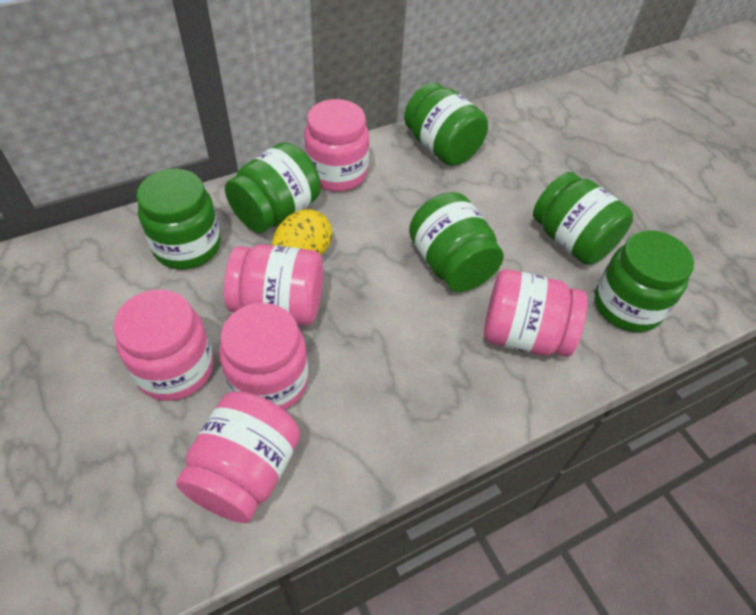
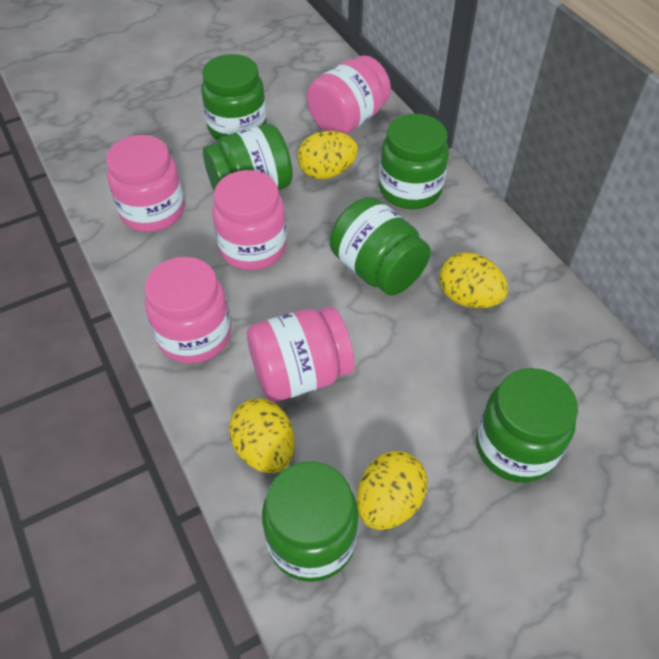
pink jar: 6 -> 5
yellow egg: 1 -> 4

